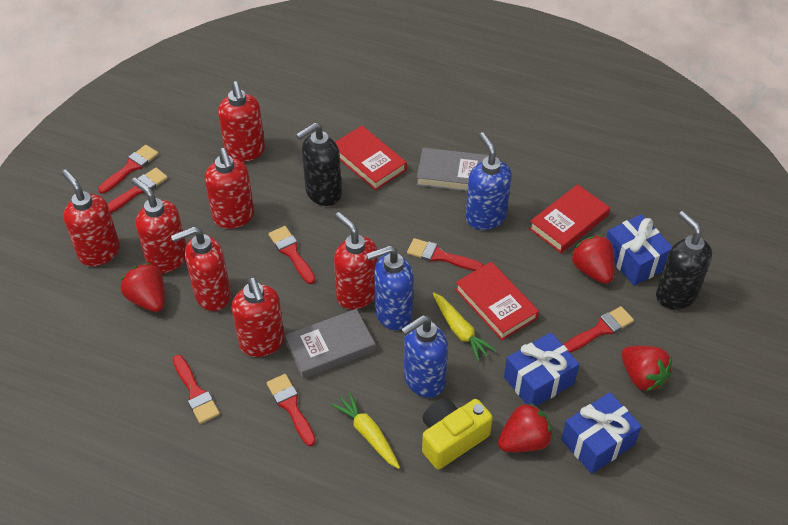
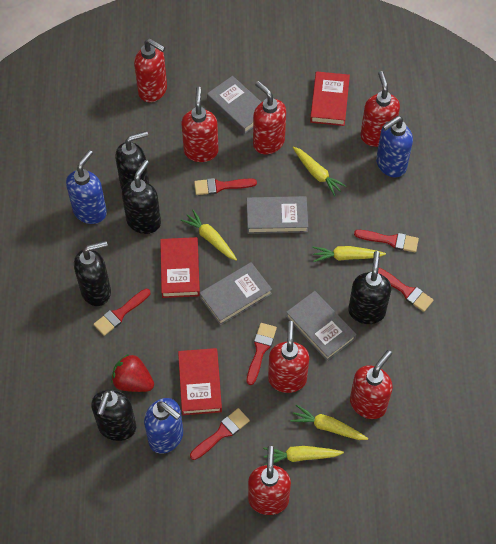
black soap dispenser: 2 -> 5
blue gift: 3 -> 0
grey book: 2 -> 4
red brush: 7 -> 6
red strawberry: 4 -> 1
yellow camera: 1 -> 0
yellow carrot: 2 -> 5

